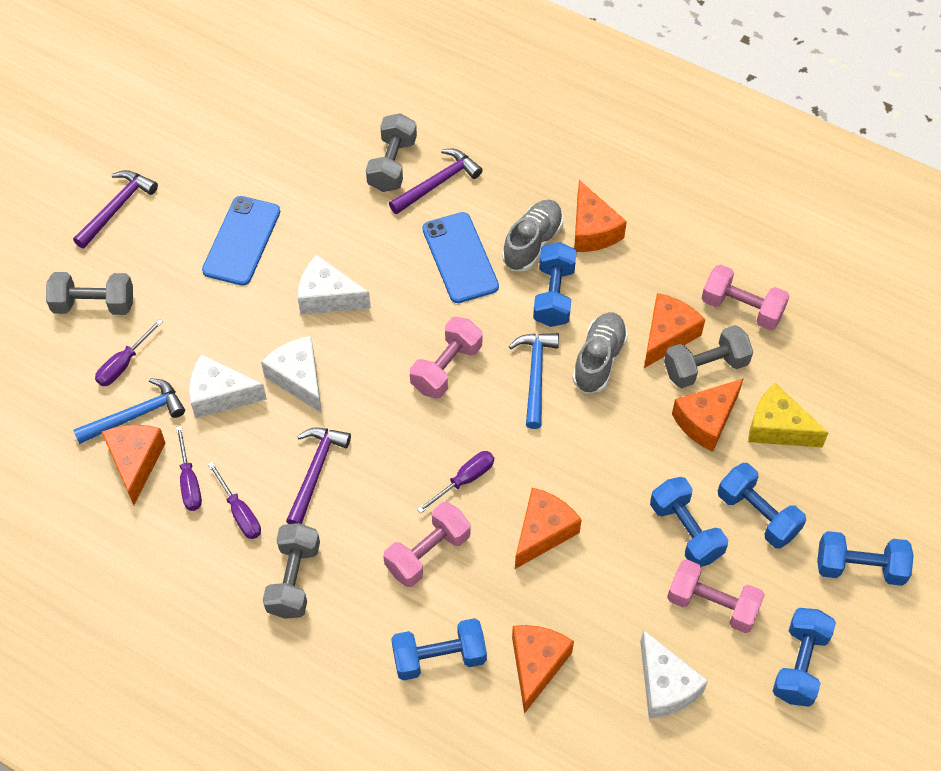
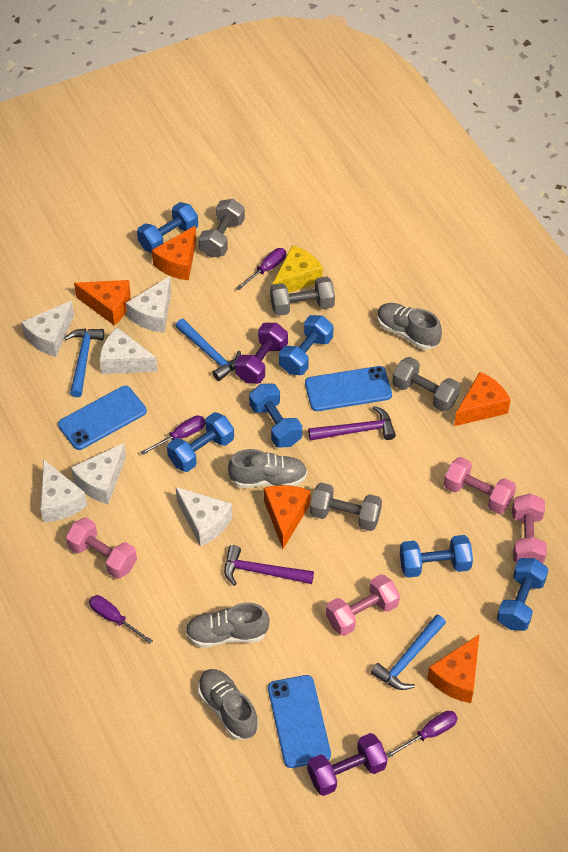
blue hammer: 2 -> 3
blue phone: 2 -> 3
grey shoe: 2 -> 4
orange cheese: 6 -> 5
purple dumbbell: 0 -> 2
purple hammer: 3 -> 2
white cheese: 4 -> 6

